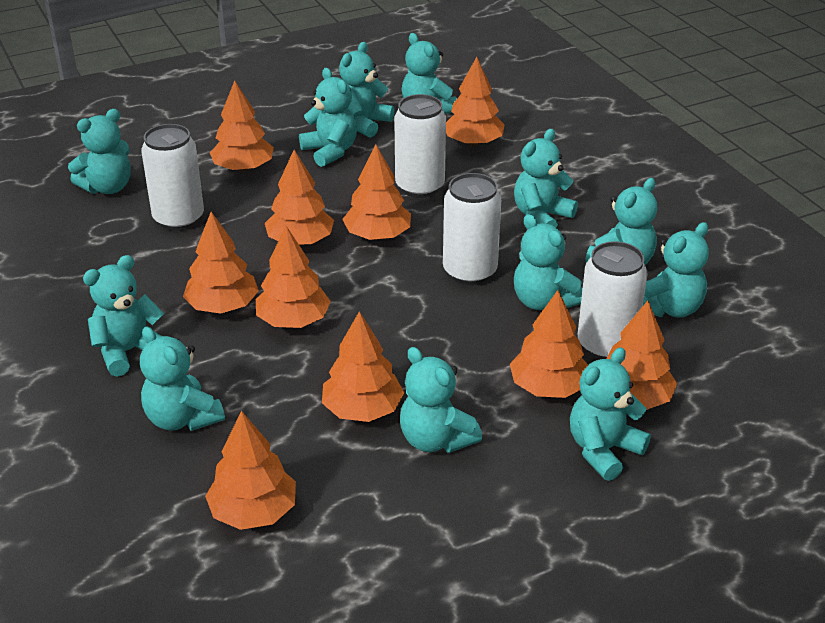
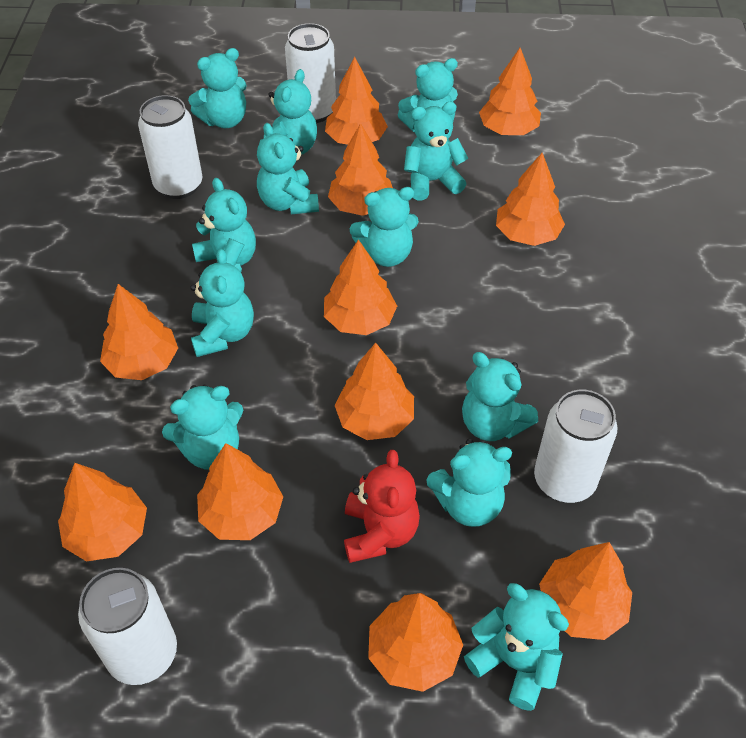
orange tree: 10 -> 11
red teddy bear: 0 -> 1

